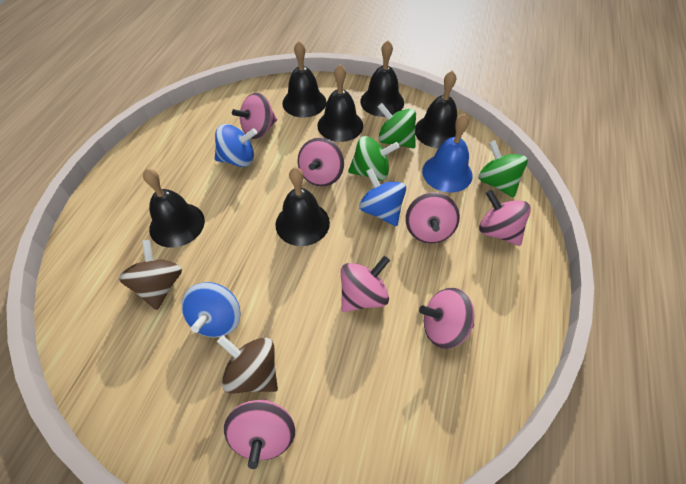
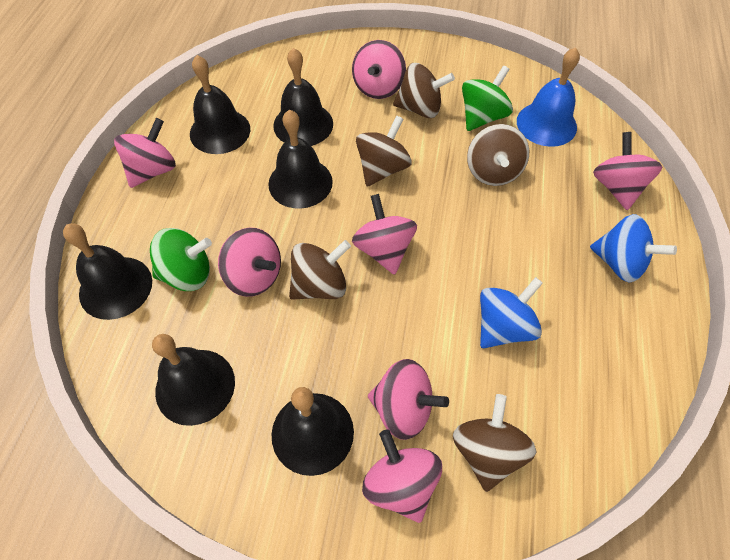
blue spinning top: 3 -> 2
brown spinning top: 2 -> 5
green spinning top: 3 -> 2

